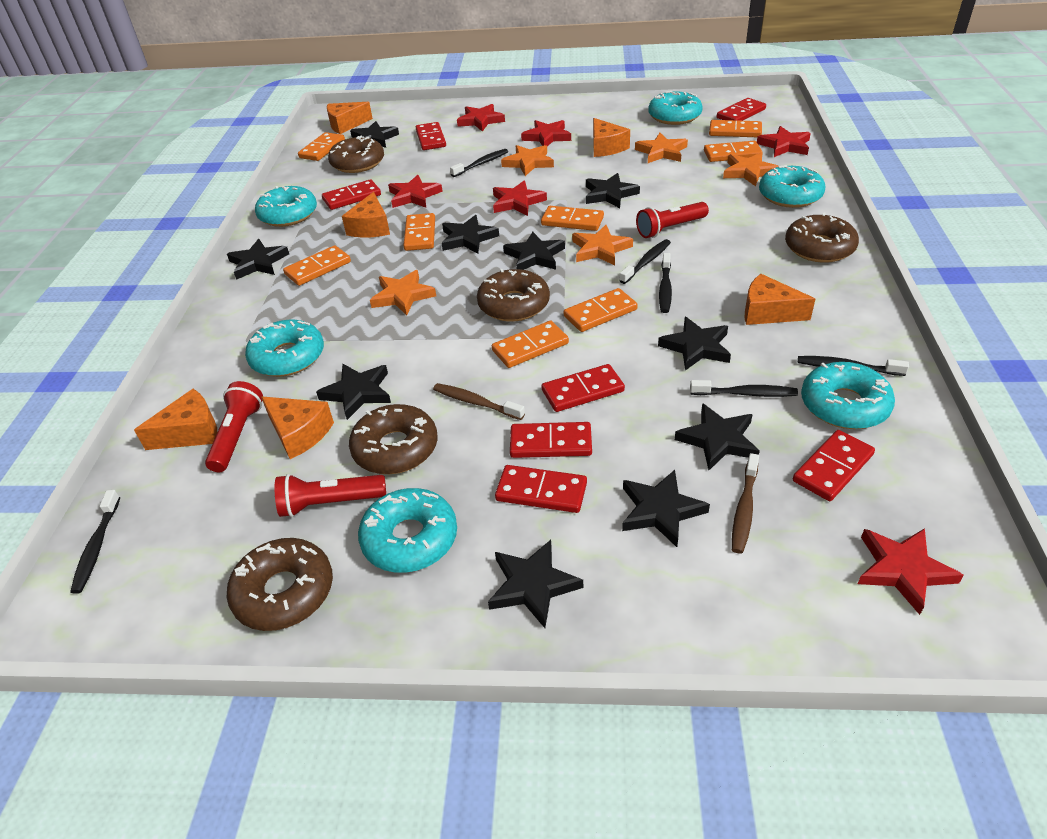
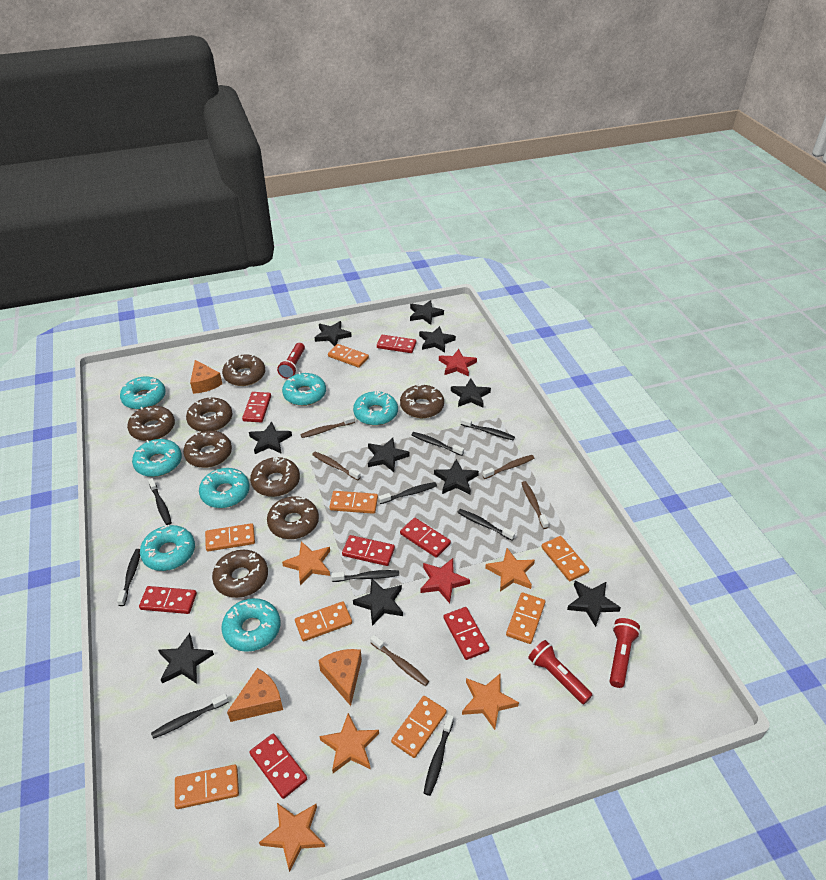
black toothbrush: 6 -> 9
brown donut: 5 -> 8
brown toothbrush: 2 -> 5
orange cheese: 6 -> 3
red star: 6 -> 2
turquoise donut: 6 -> 7

